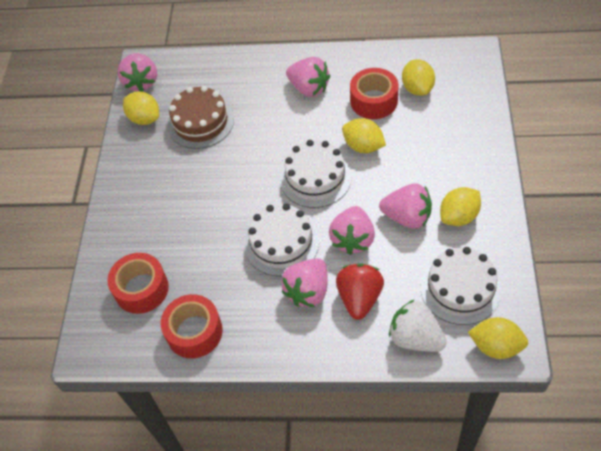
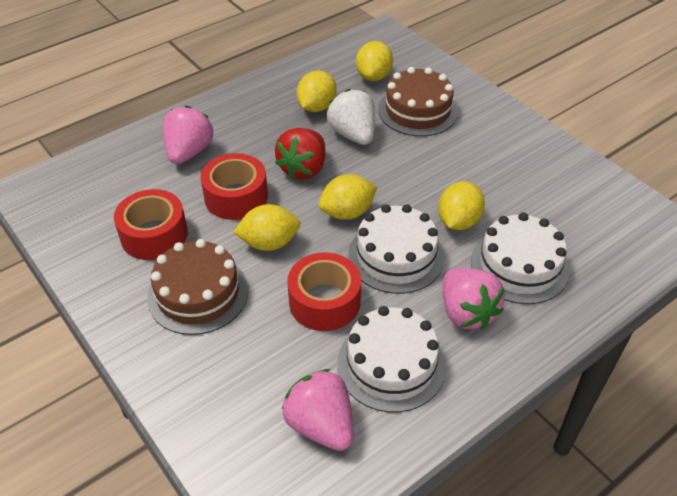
brown cake: 1 -> 2
pink strawberry: 5 -> 3

